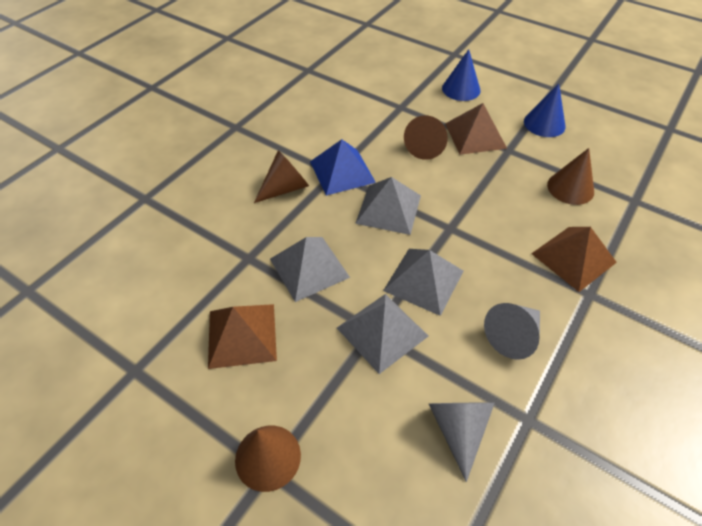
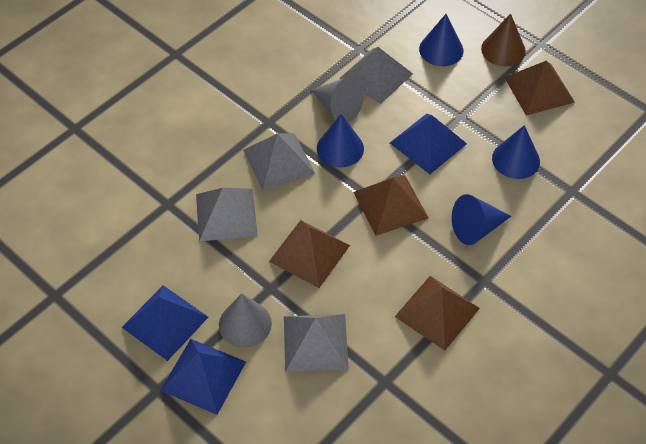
blue cone: 2 -> 4
blue pyramid: 1 -> 3
brown cone: 4 -> 1
brown pyramid: 3 -> 4

